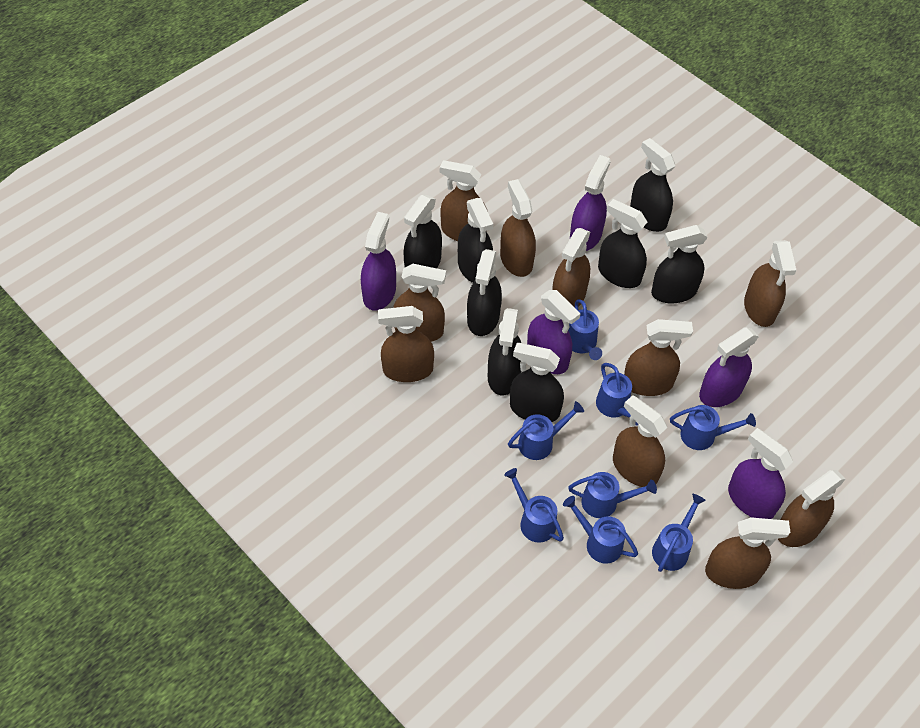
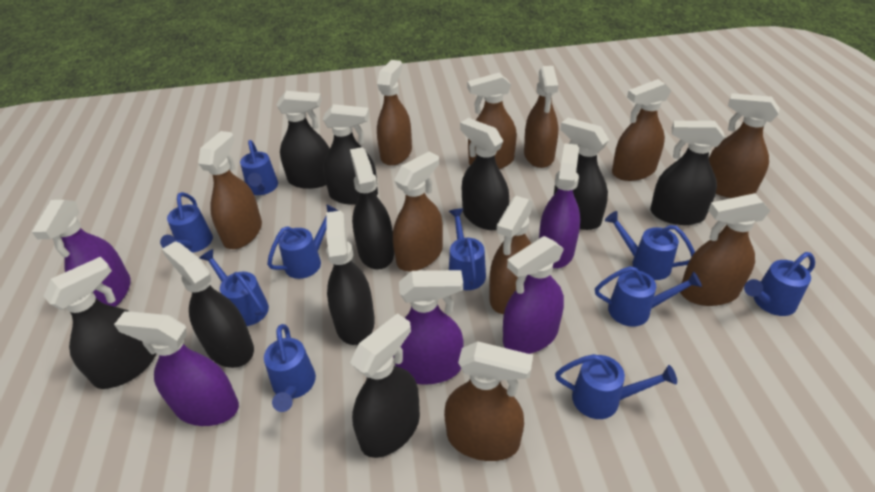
black spray bottle: 8 -> 10
blue watering can: 8 -> 10

